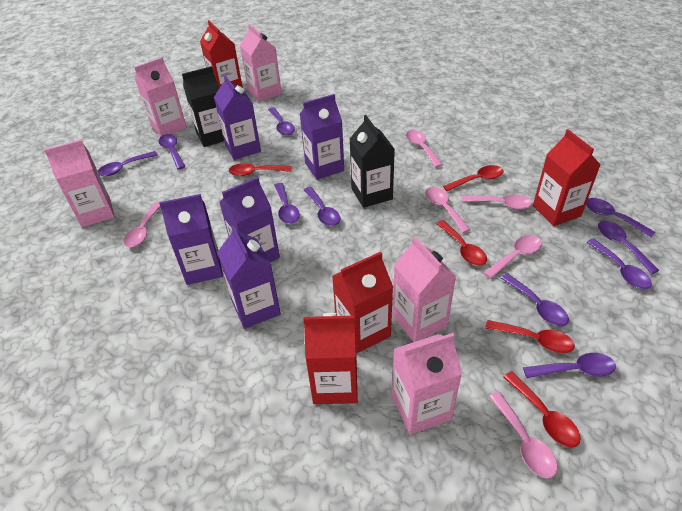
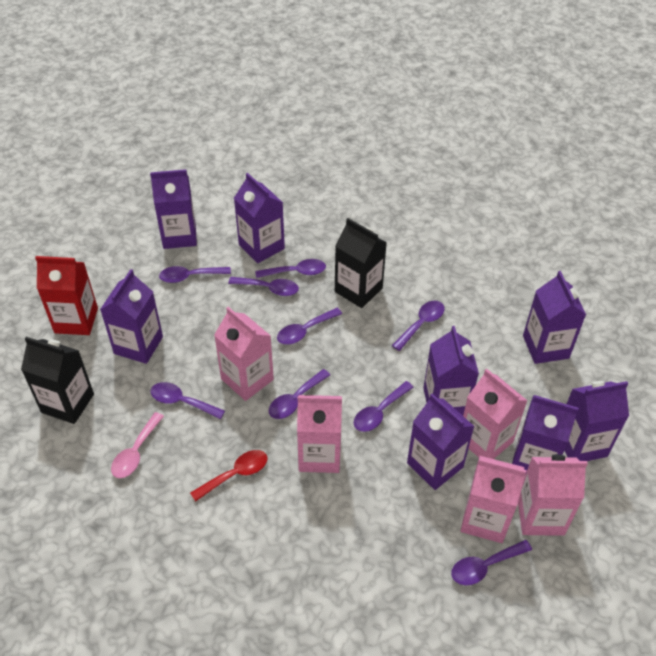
pink spoon: 6 -> 1
purple carton: 5 -> 8
purple spoon: 10 -> 9
red carton: 4 -> 1
red spoon: 5 -> 1

